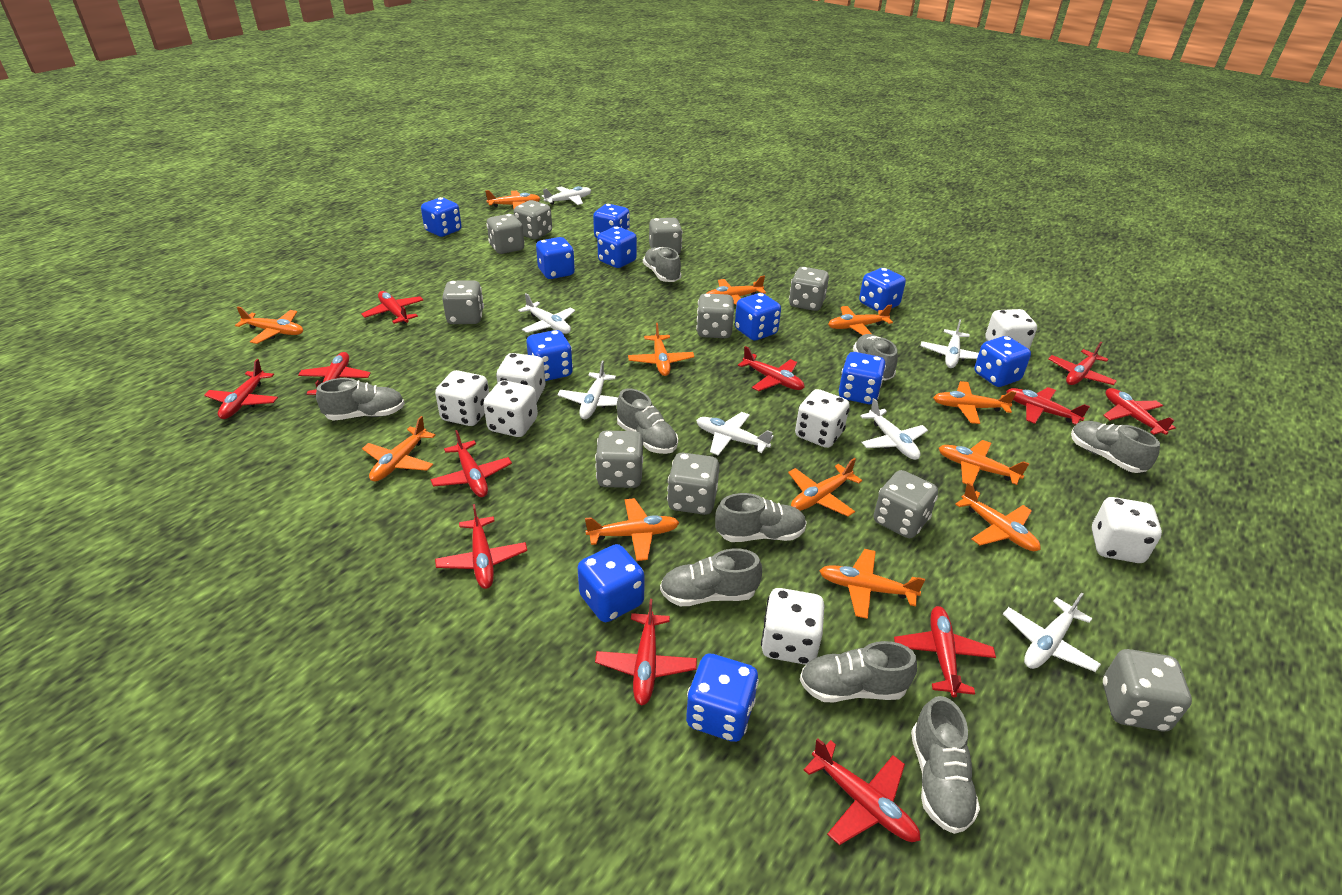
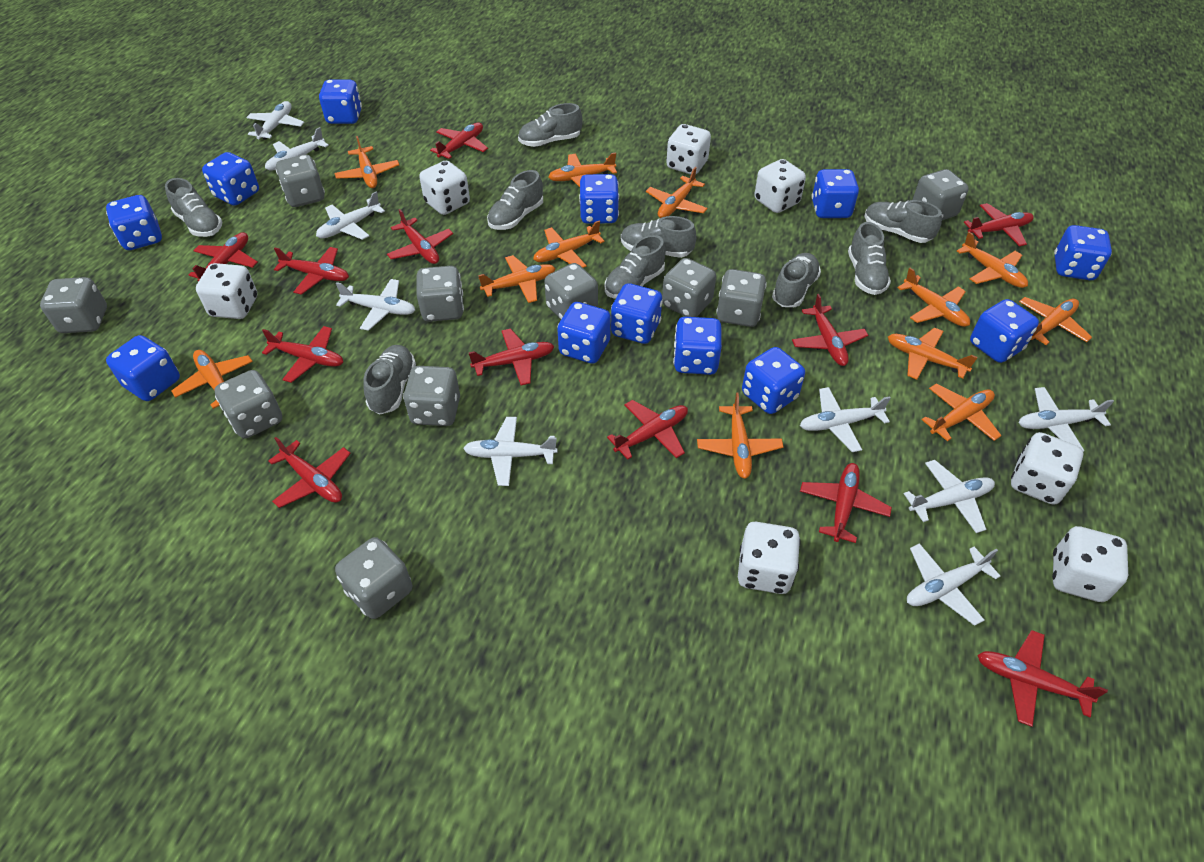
blue dice: 11 -> 12
white plane: 7 -> 9

